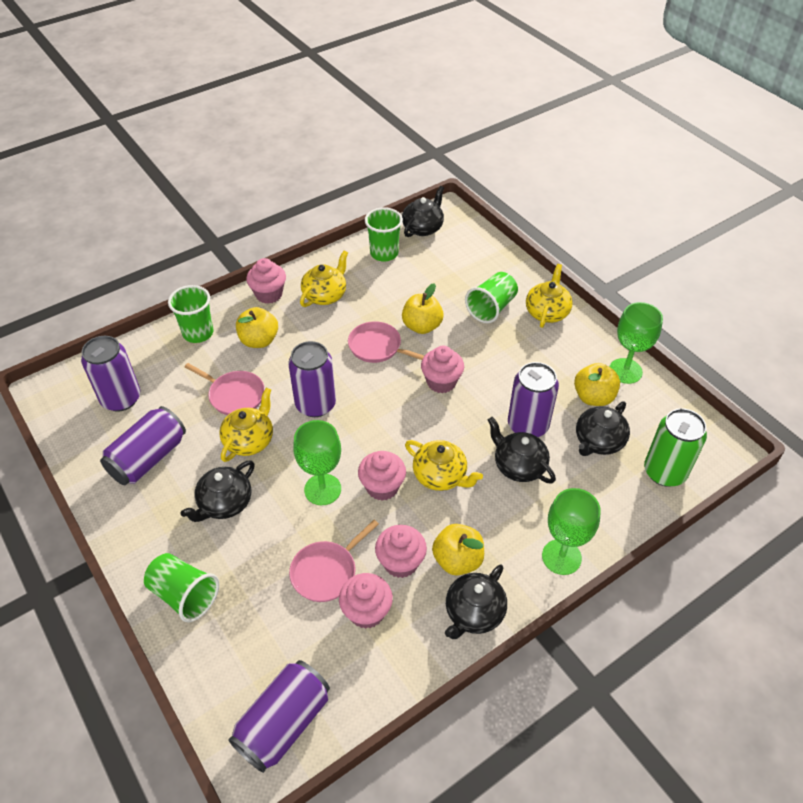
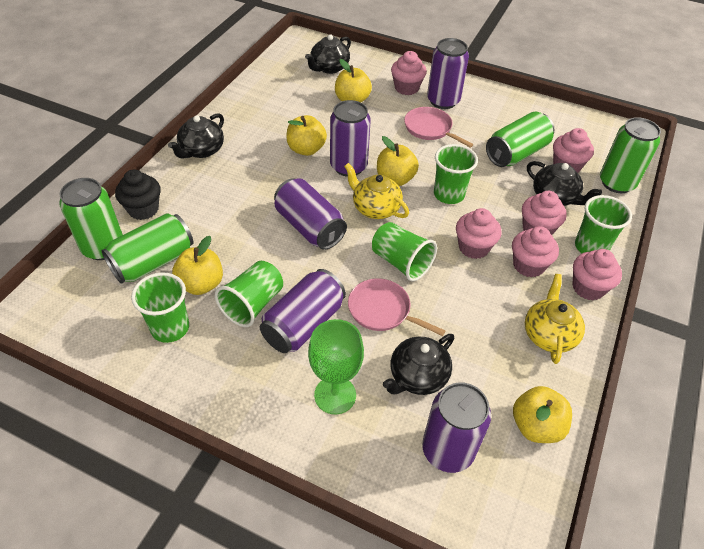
black cupcake: 0 -> 1
black teapot: 5 -> 4
green can: 1 -> 4
green cup: 4 -> 5
green goblet: 3 -> 1
pink cupcake: 5 -> 6
pink pan: 3 -> 2
yellow apple: 4 -> 5
yellow teapot: 4 -> 2

